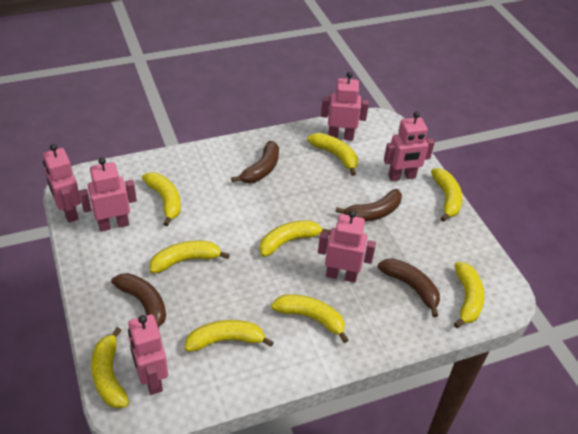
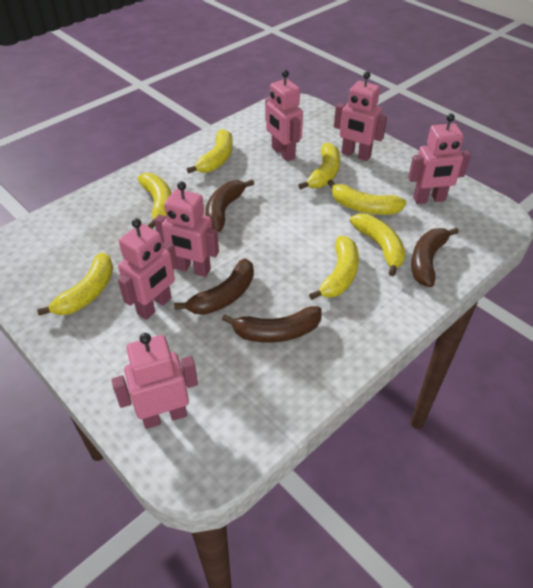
yellow banana: 9 -> 7

